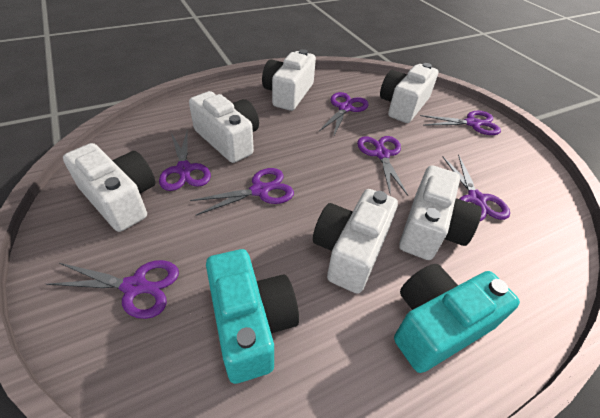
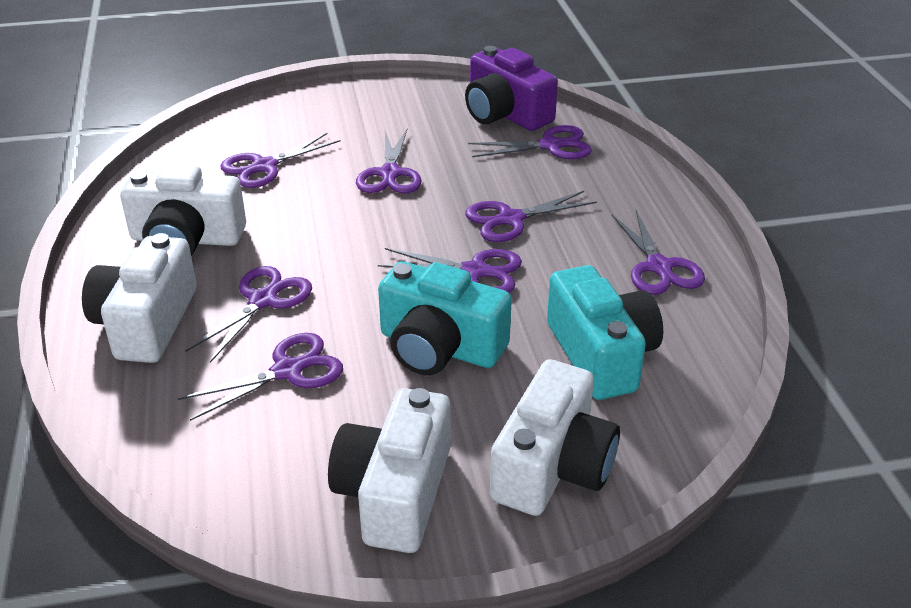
purple camera: 0 -> 1
purple scissors: 7 -> 8
white camera: 6 -> 4

